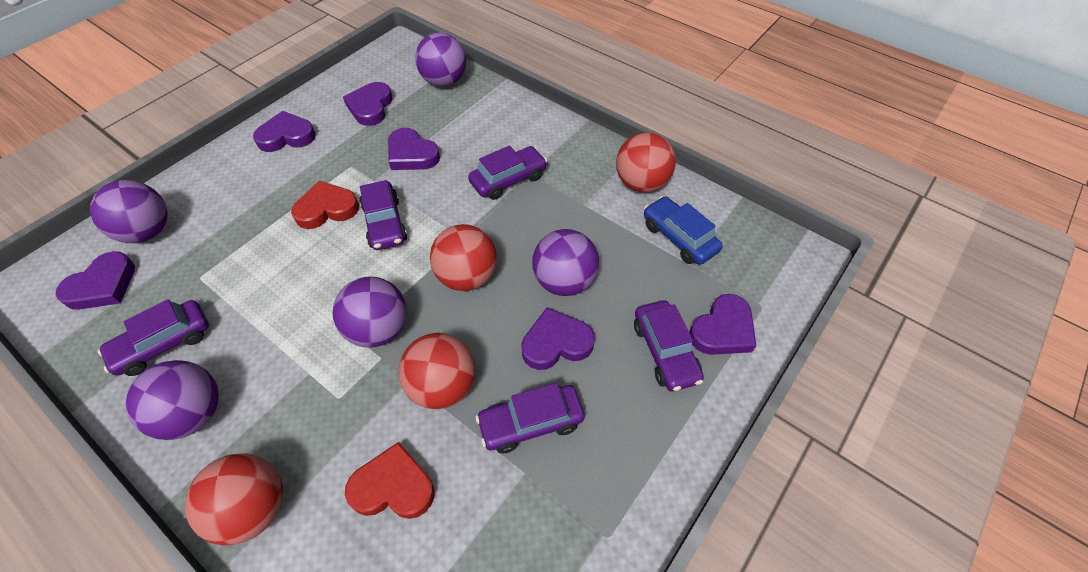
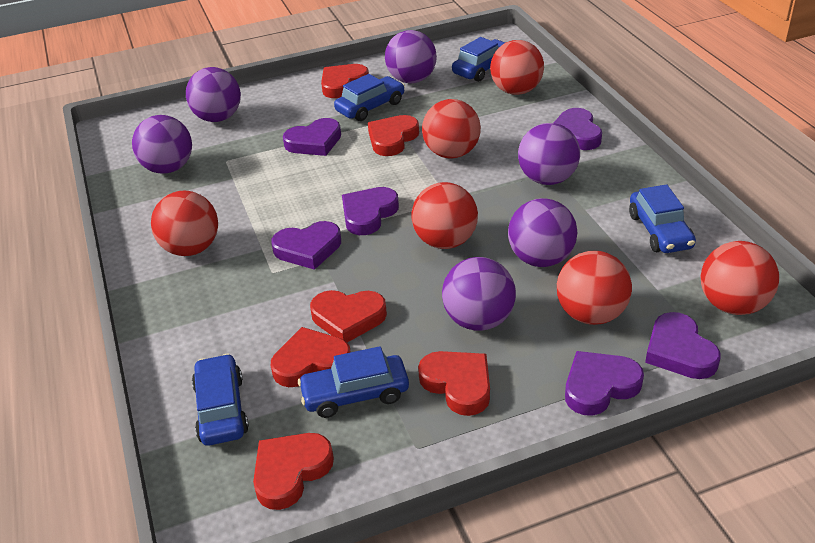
blue car: 1 -> 5
purple ball: 5 -> 6
purple car: 5 -> 0
red ball: 4 -> 6
red heart: 2 -> 6

